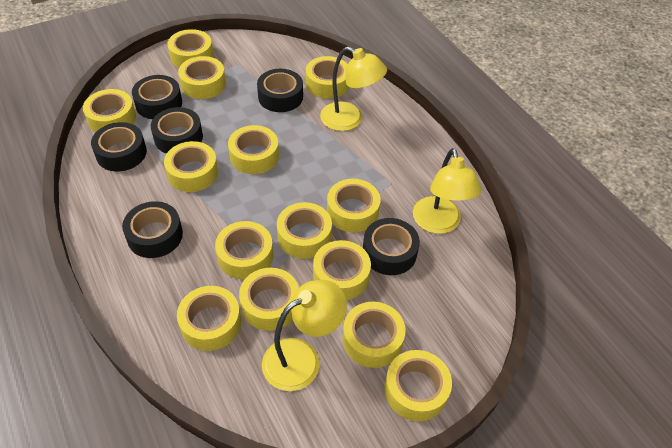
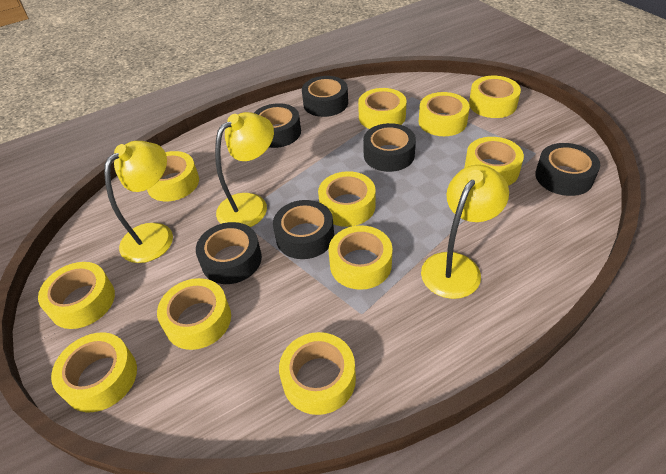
yellow tape: 14 -> 11

